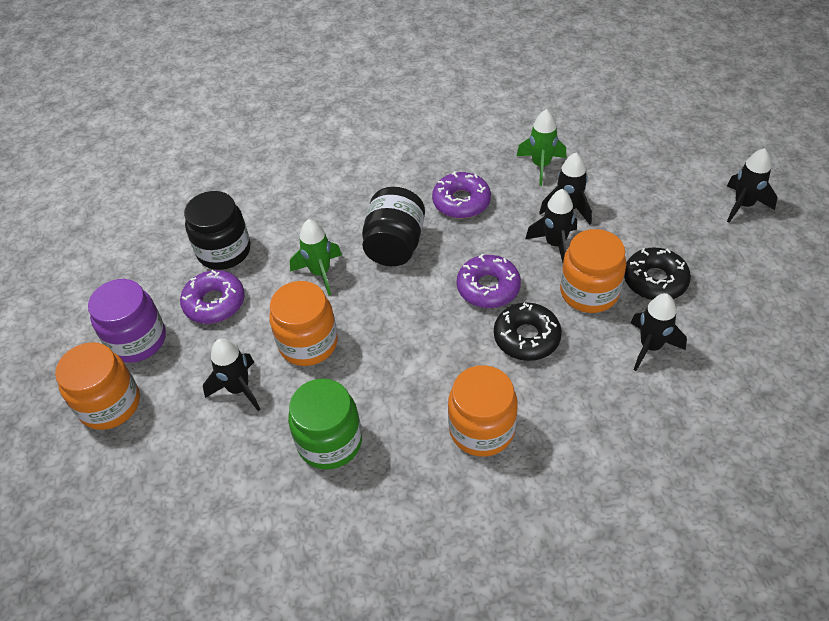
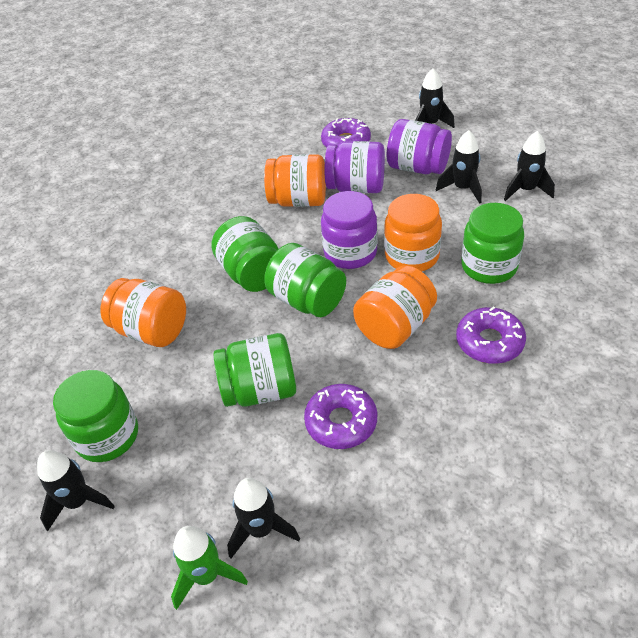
black donut: 2 -> 0
black jar: 2 -> 0
green jar: 1 -> 5
green rocket: 2 -> 1
purple jar: 1 -> 3

